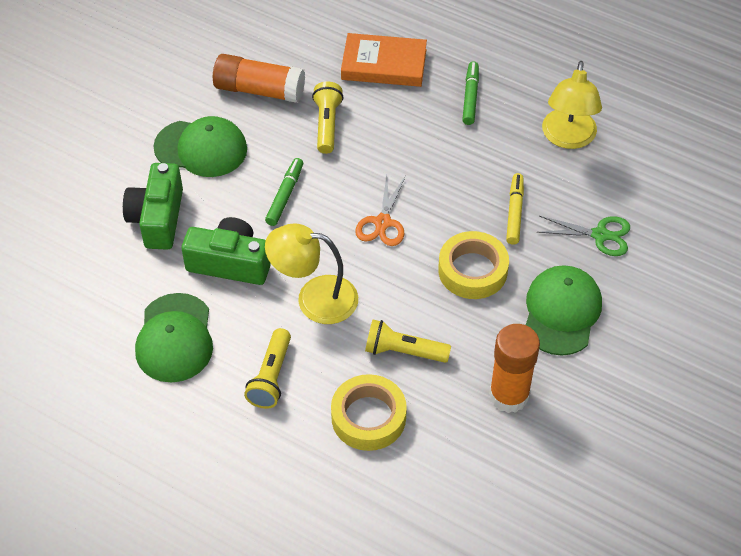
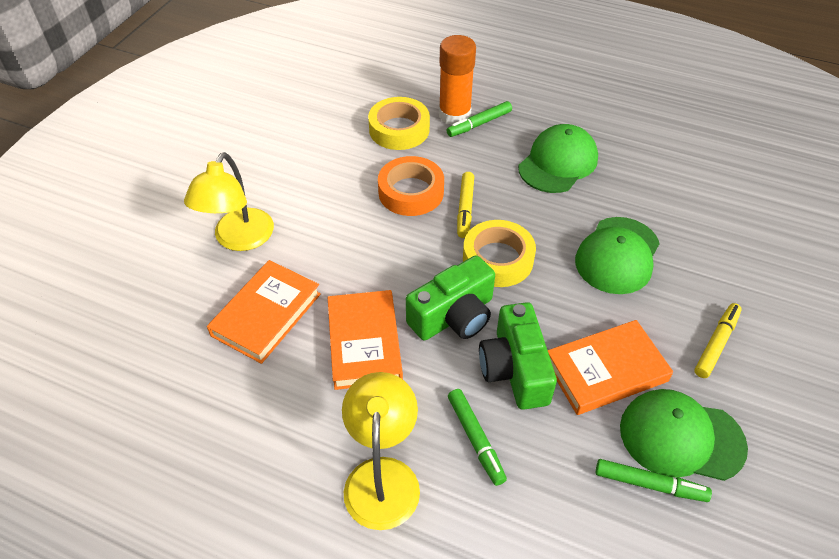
green marker: 2 -> 3
green scissors: 1 -> 0
orange book: 1 -> 3
orange glue stick: 2 -> 1
orange scissors: 1 -> 0
orange tape: 0 -> 1
yellow flashlight: 3 -> 0
yellow marker: 1 -> 2

